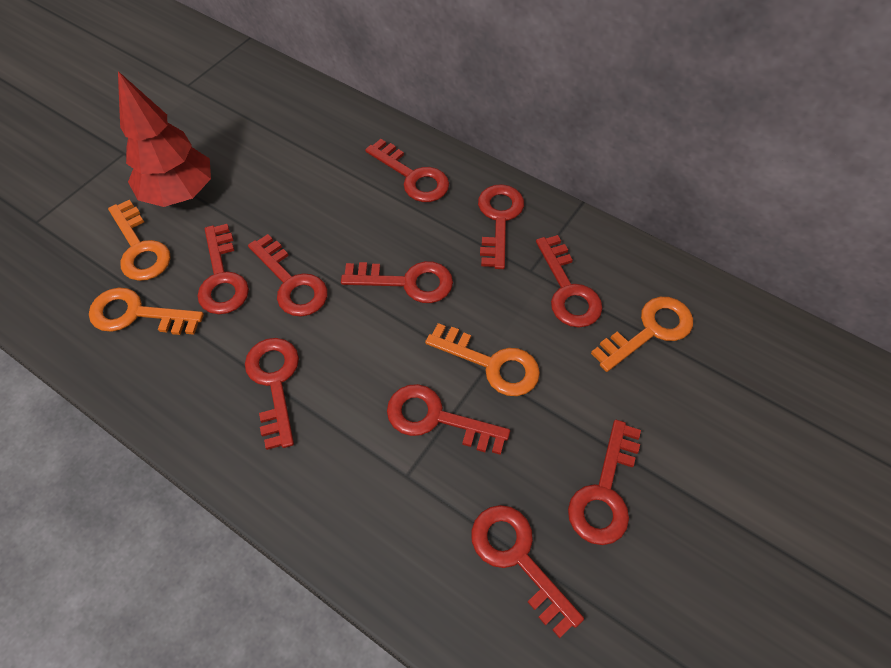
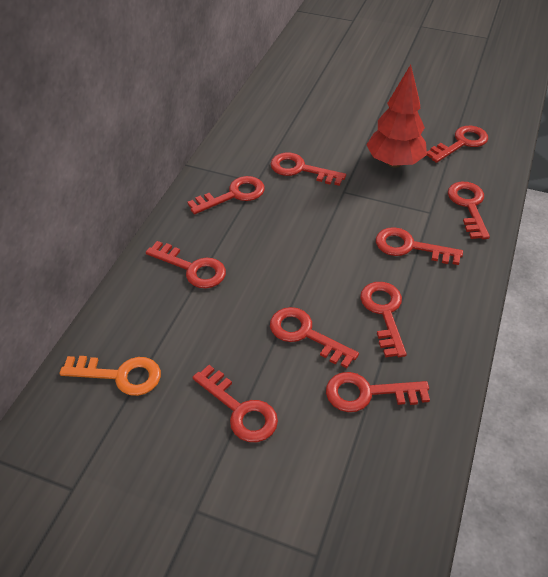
orange key: 4 -> 1

